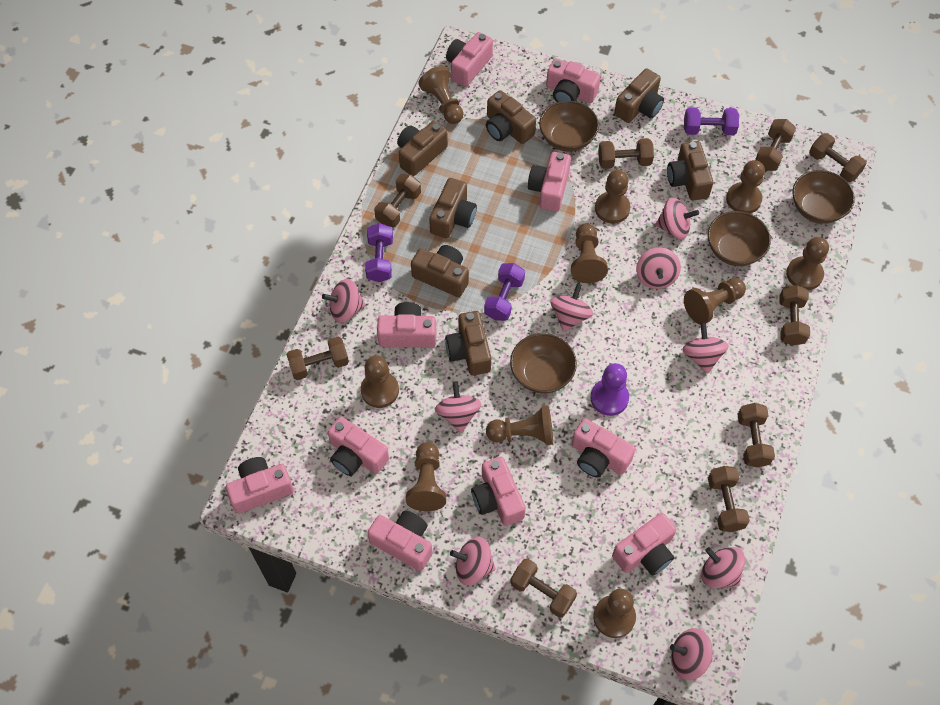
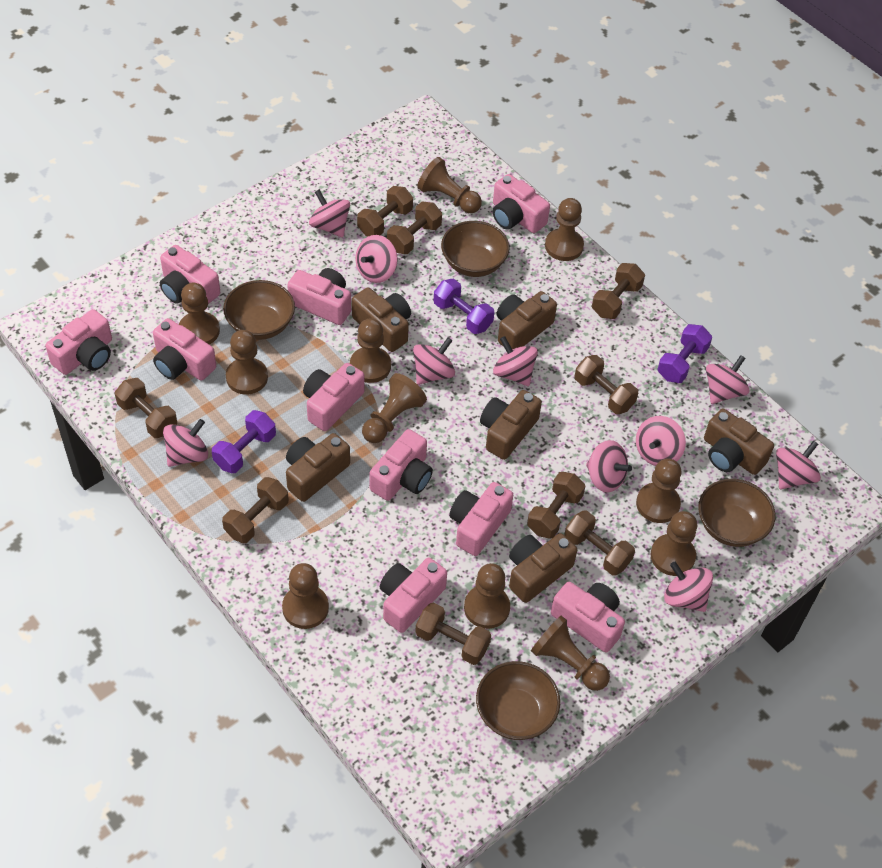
brown camera: 7 -> 6
brown pawn: 10 -> 11
pink spinning top: 9 -> 10
purple pawn: 1 -> 0

